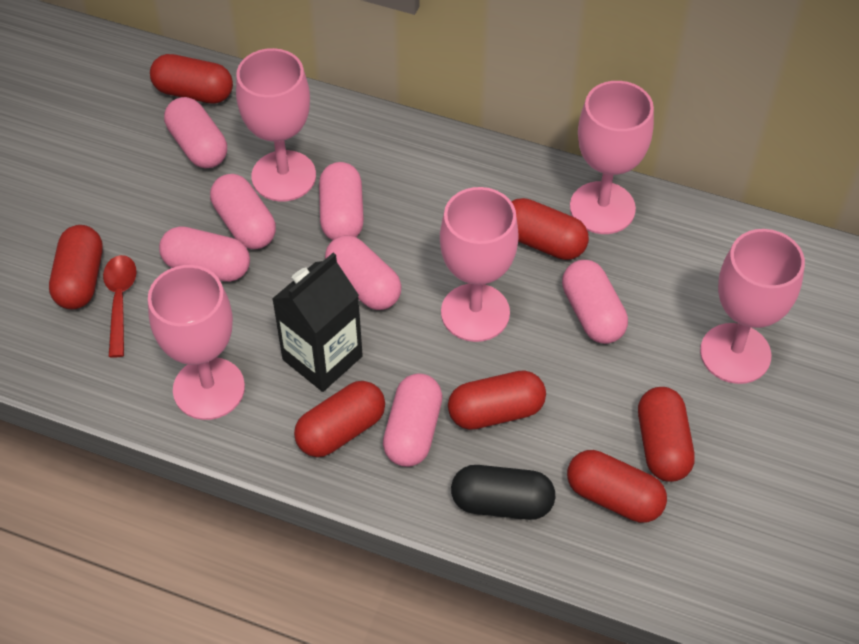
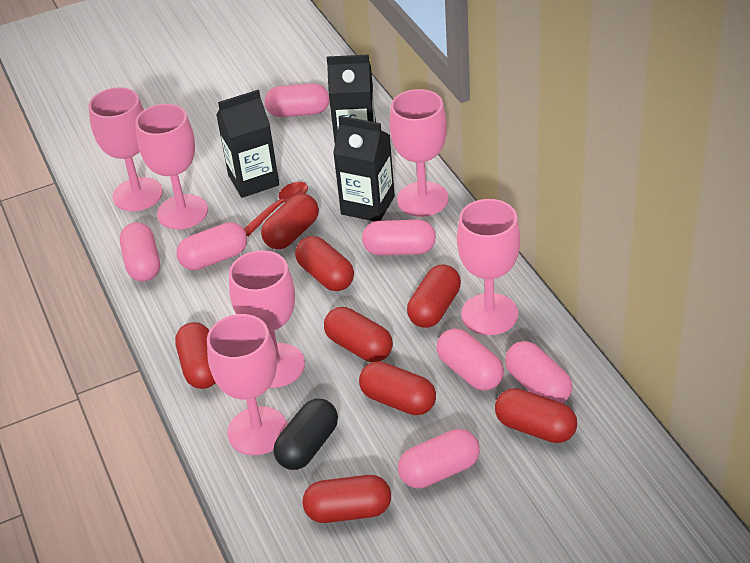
black carton: 1 -> 3
pink goblet: 5 -> 6
red capsule: 7 -> 8

